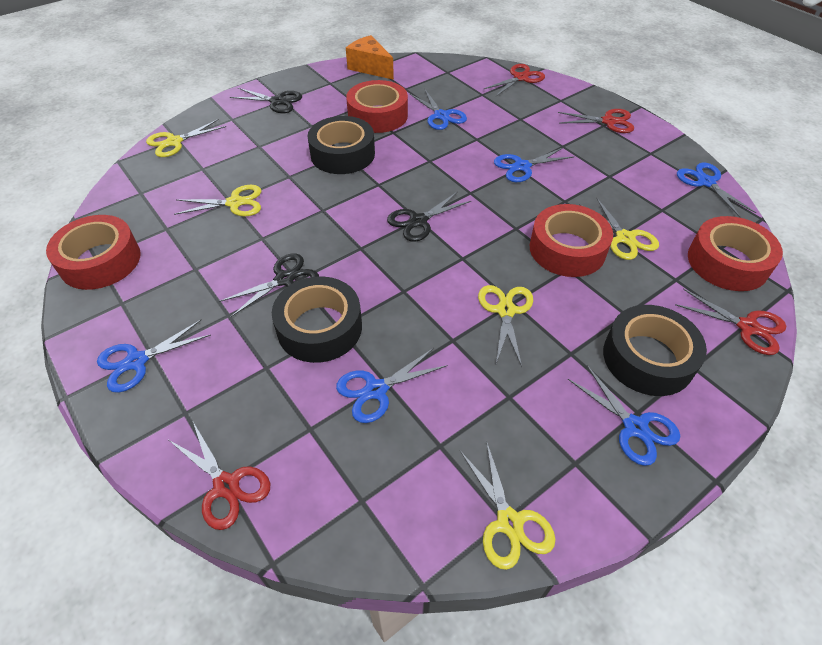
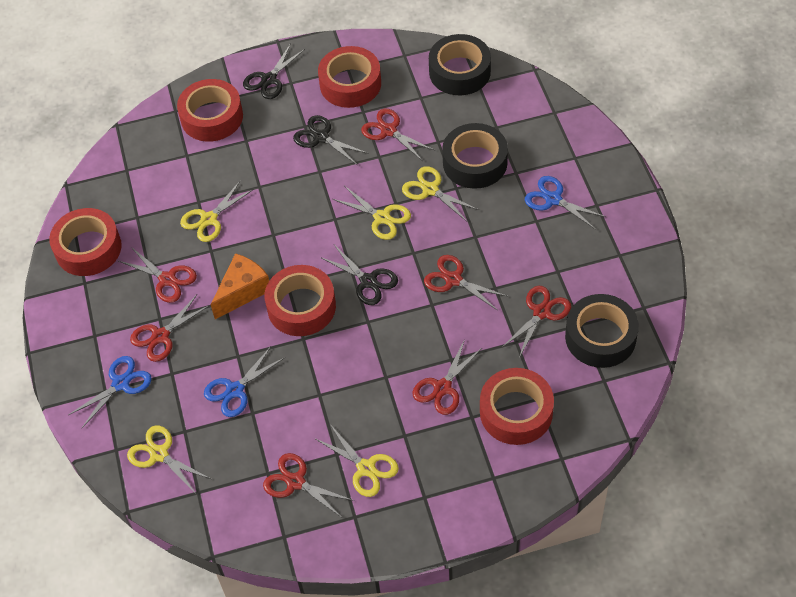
blue scissors: 6 -> 3
red scissors: 4 -> 7
red tape: 4 -> 5

